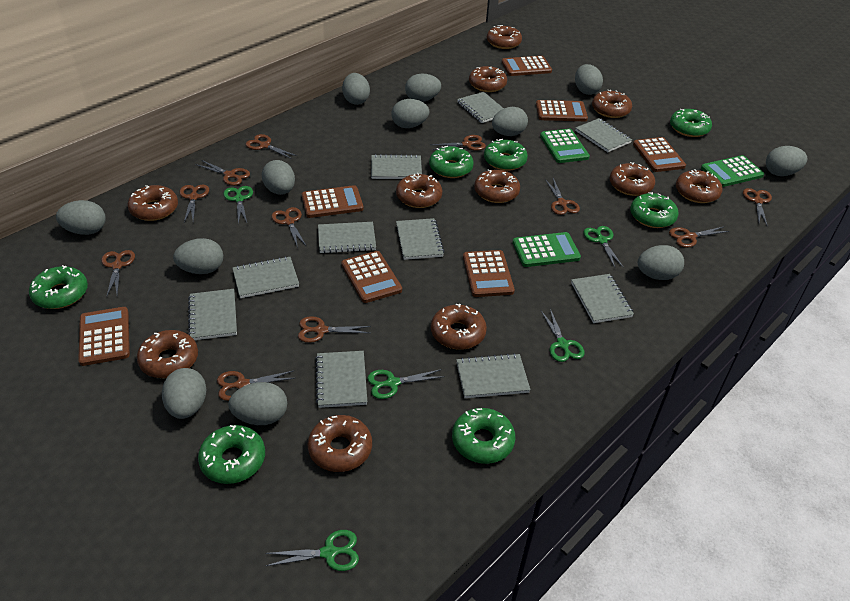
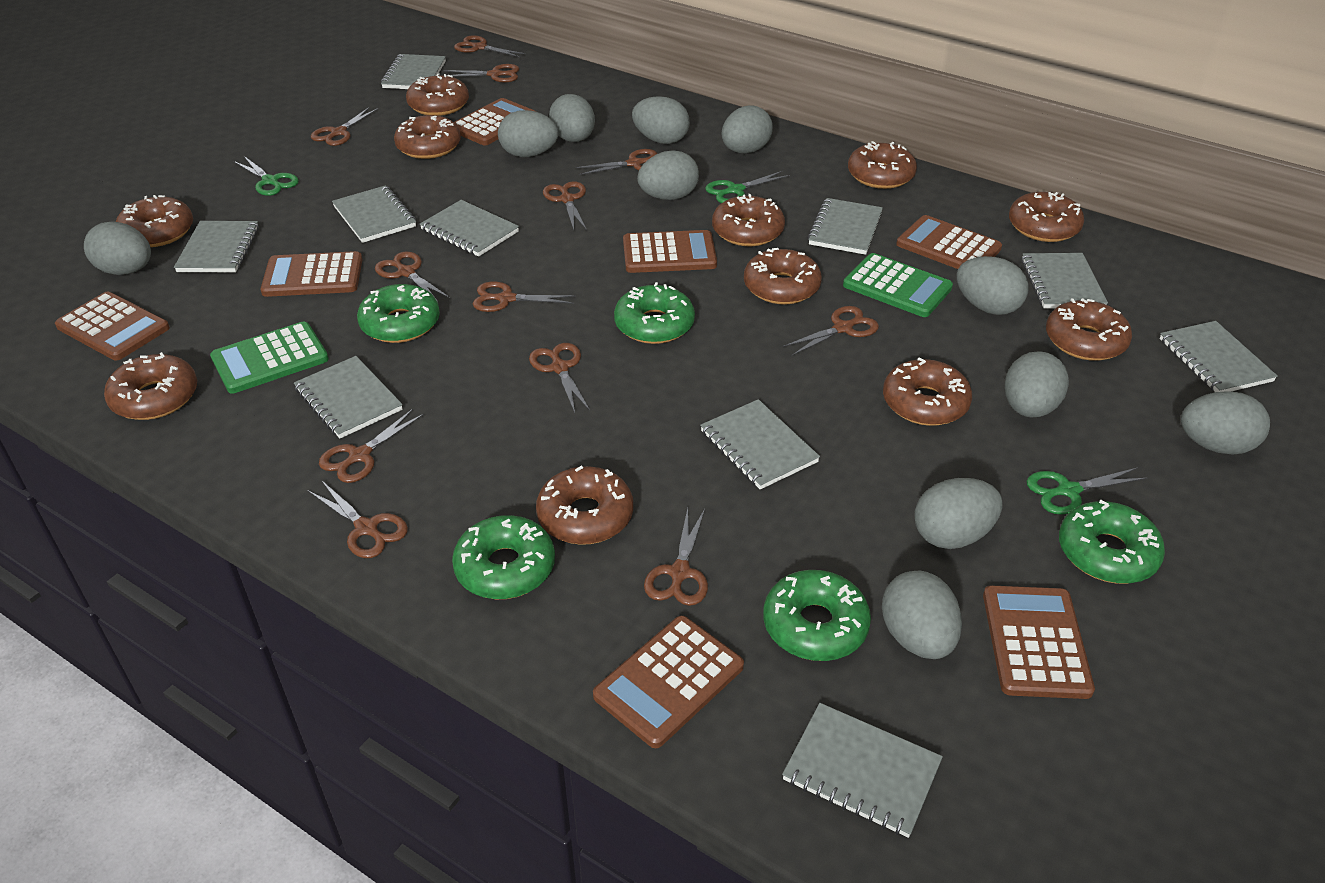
brown scissors: 11 -> 12
green calculator: 3 -> 2
green donut: 7 -> 5
green scissors: 5 -> 3
grey egg: 12 -> 11

